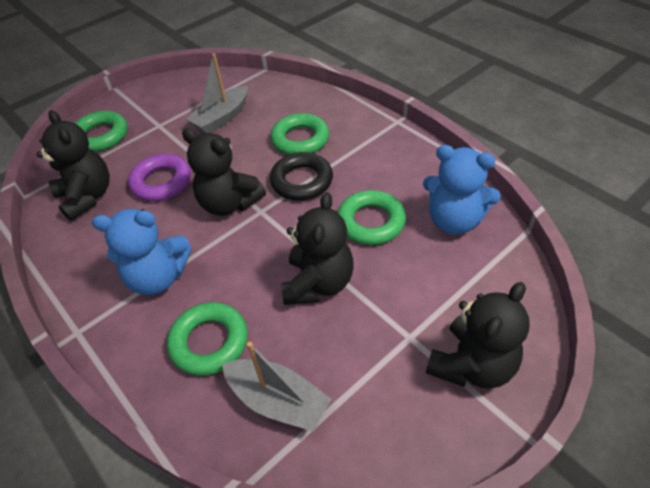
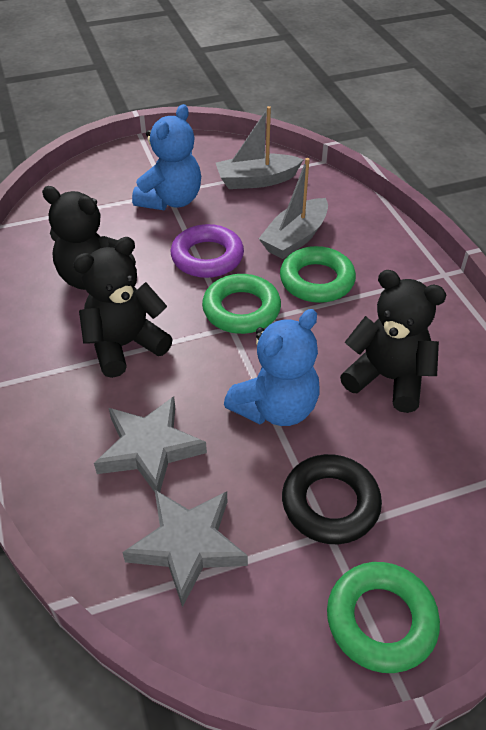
black teddy bear: 4 -> 3
green ring: 4 -> 3
grey star: 0 -> 2

